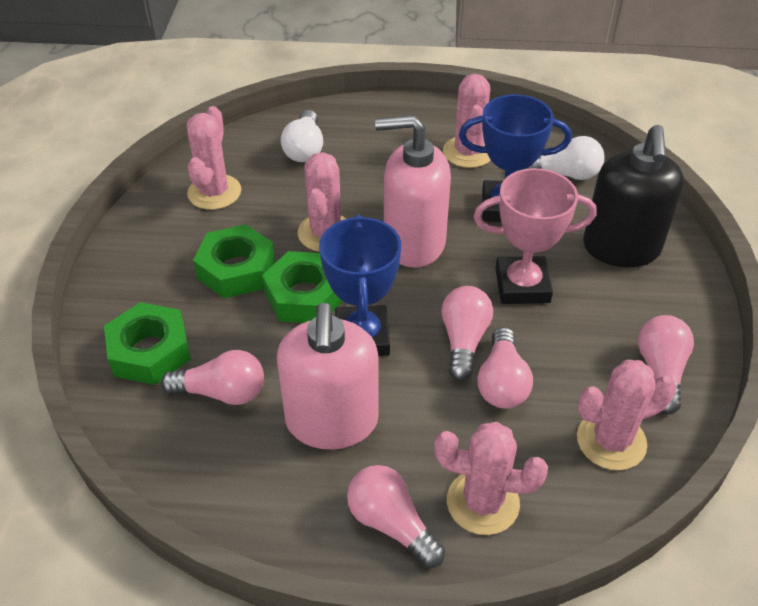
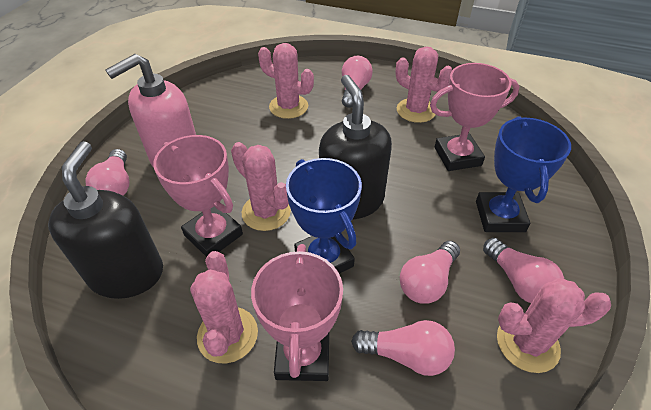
black soap dispenser: 1 -> 2
green nut: 3 -> 0
pink soap dispenser: 2 -> 1
pink trophy: 1 -> 3
white light bulb: 2 -> 0

